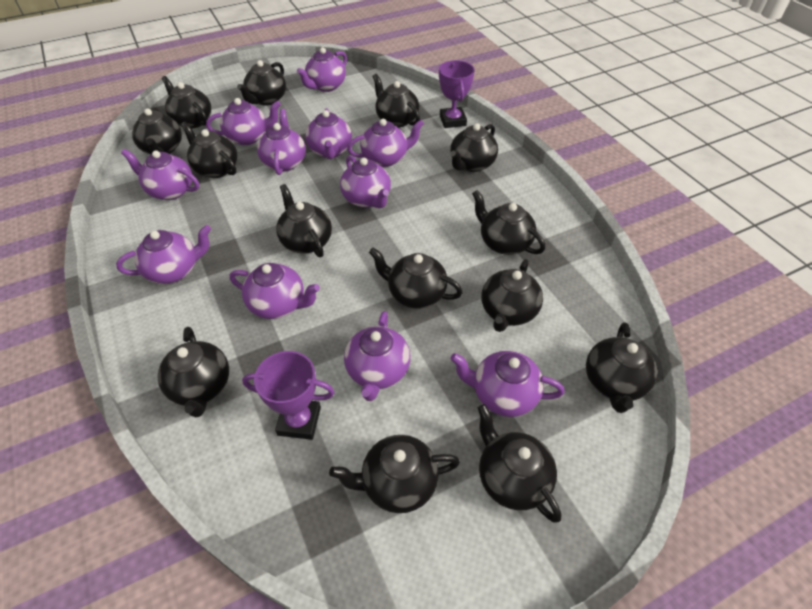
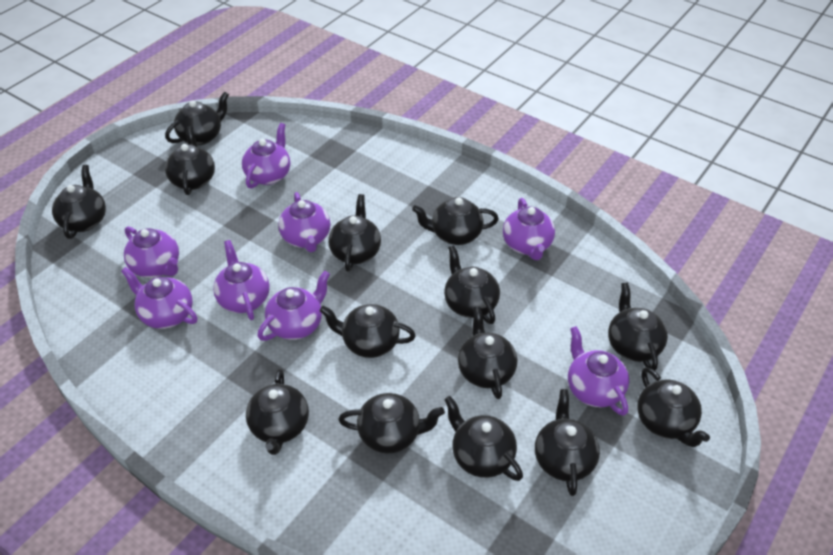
purple teapot: 11 -> 8
purple trophy: 2 -> 0

